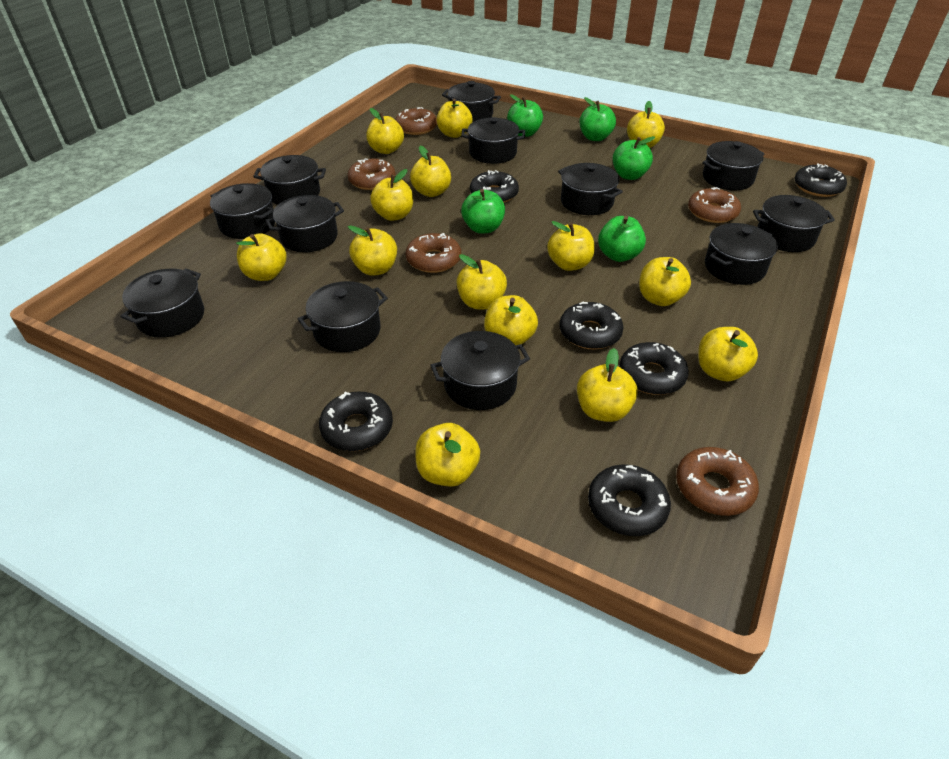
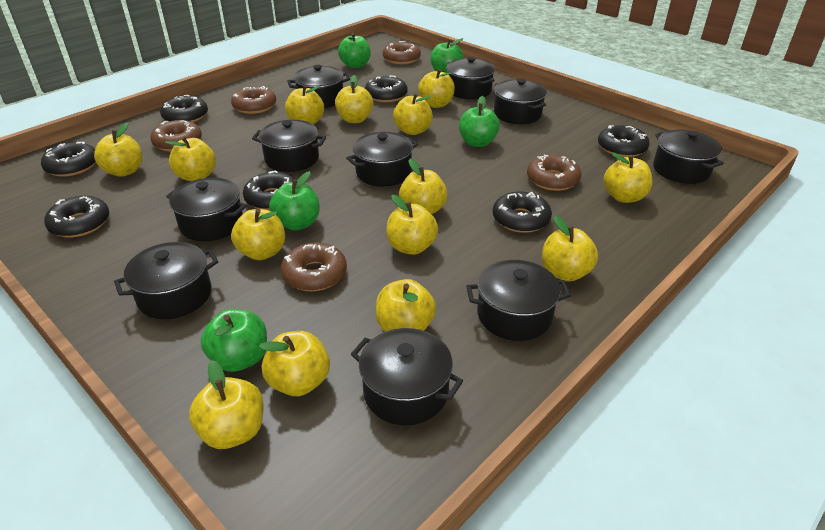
black donut: 6 -> 7
black pot: 12 -> 10

